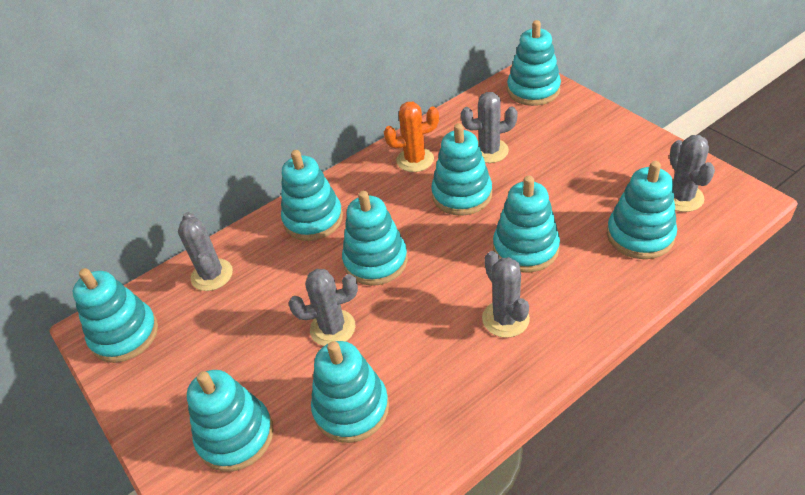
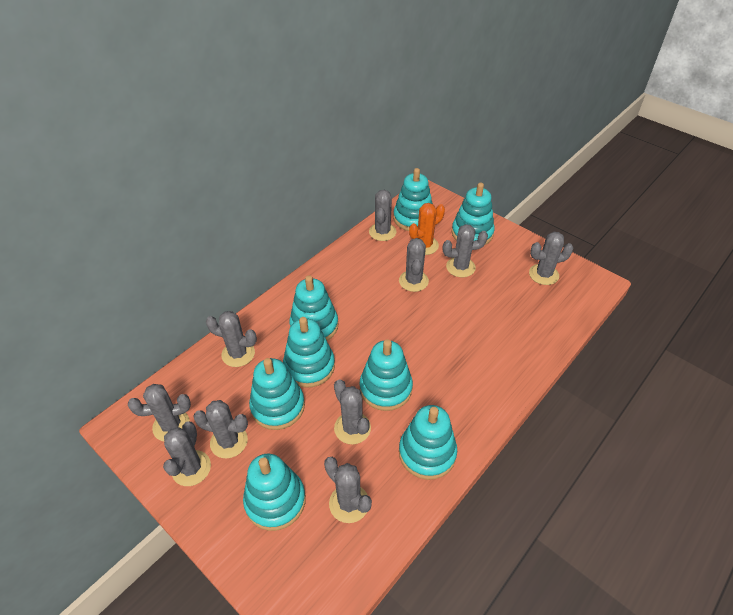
grey cactus: 5 -> 10
turquoise stacking toy: 9 -> 8

